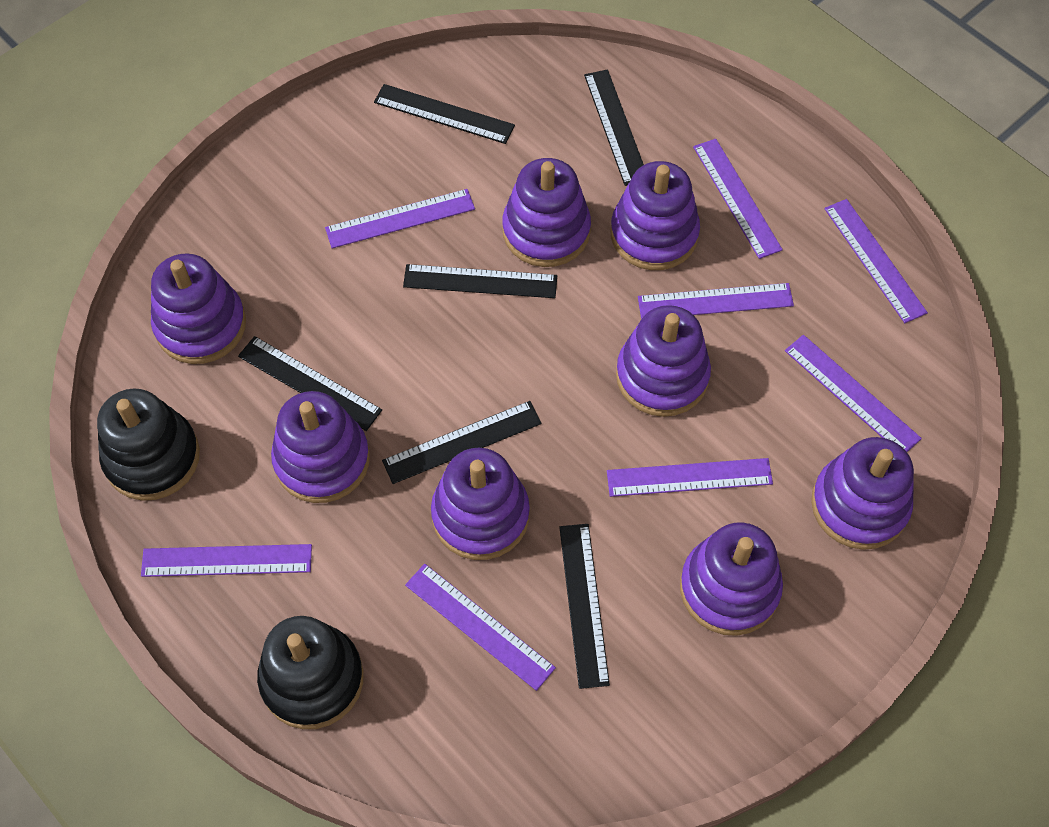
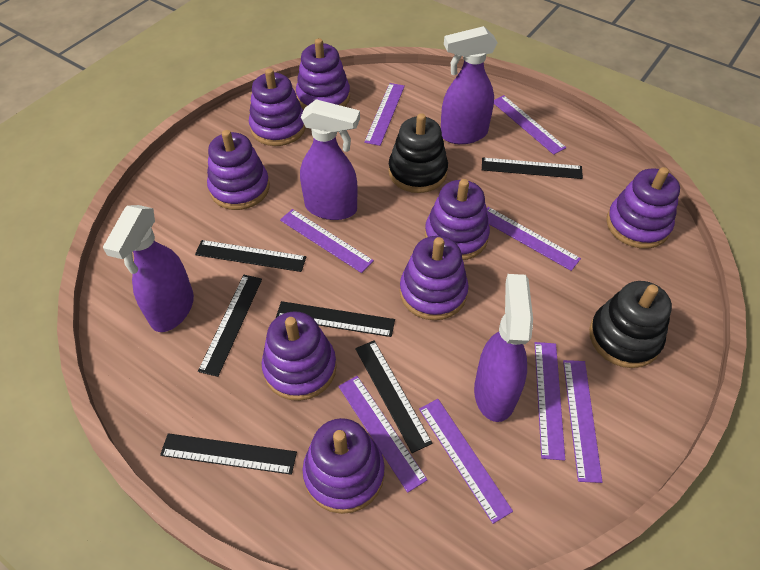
purple spray bottle: 0 -> 4

